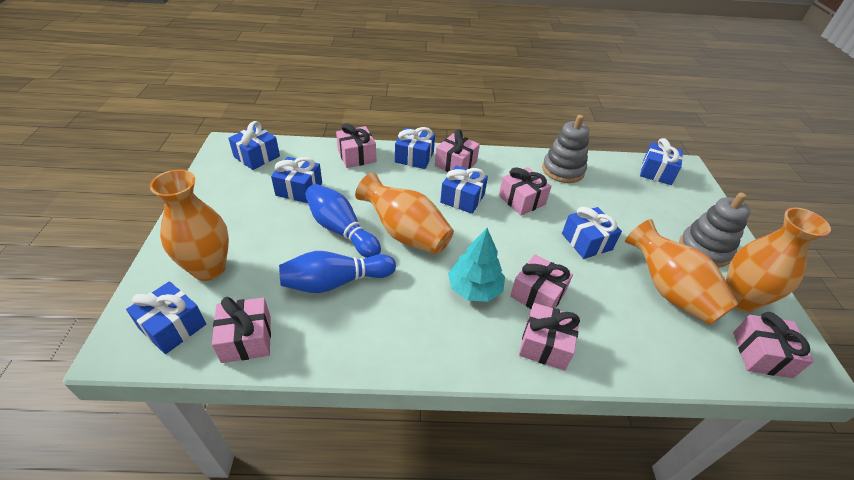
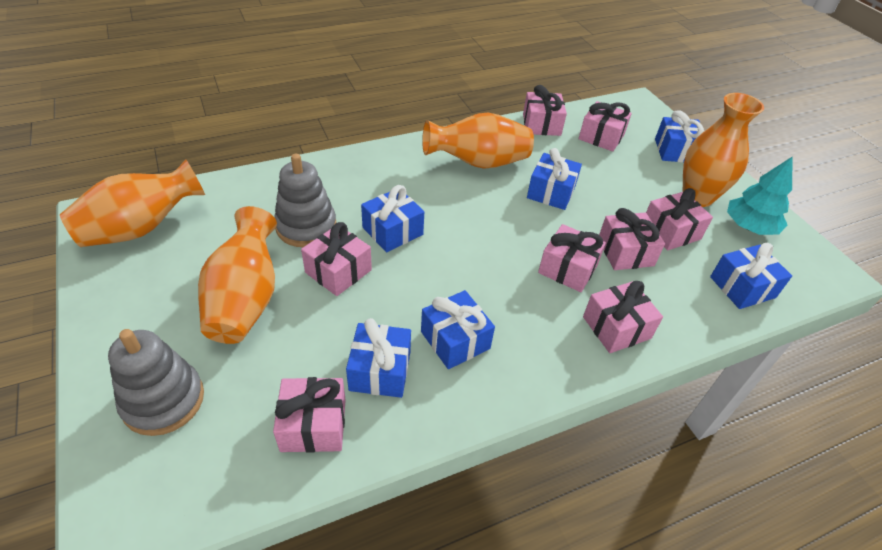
blue bowling pin: 2 -> 0
blue gift: 7 -> 6
pink gift: 7 -> 8

